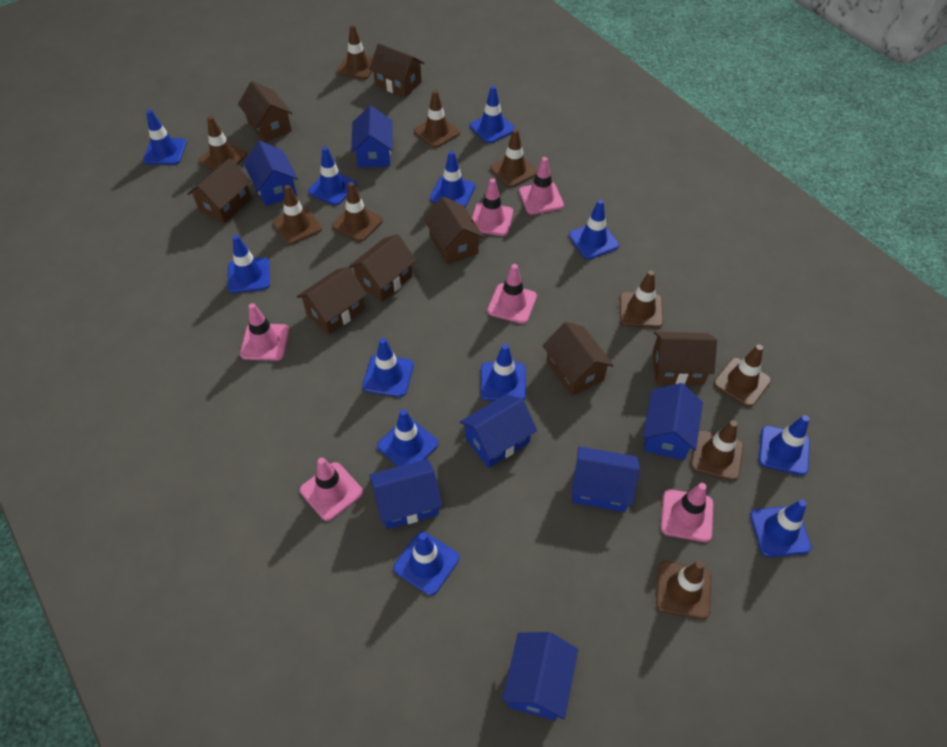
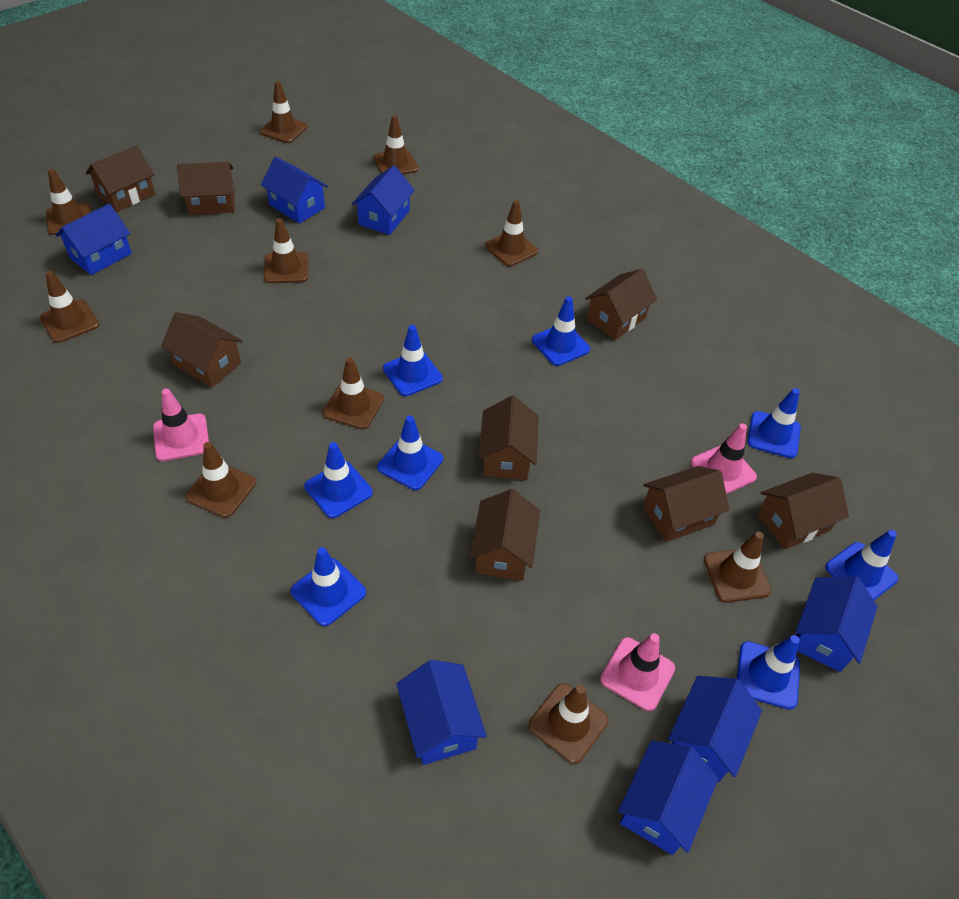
blue traffic cone: 12 -> 8
pink traffic cone: 6 -> 3

